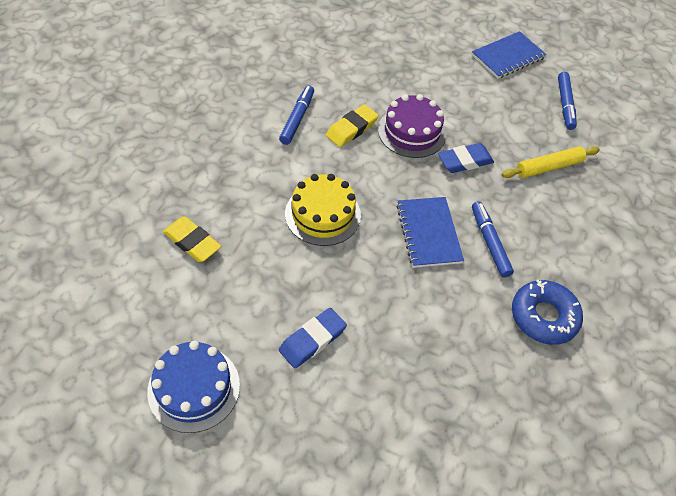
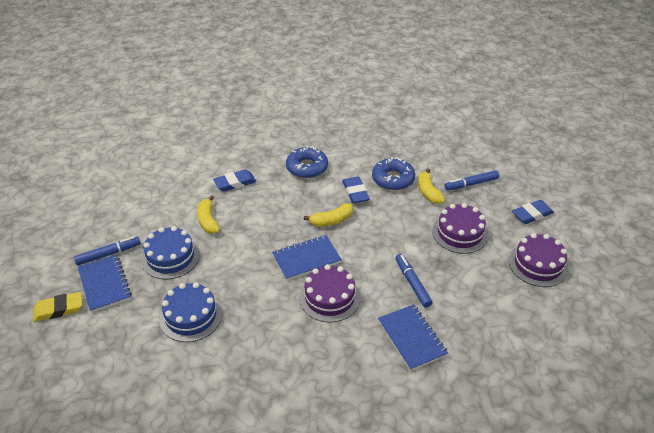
blue cake: 1 -> 2
blue donut: 1 -> 2
blue eraser: 2 -> 3
blue notebook: 2 -> 3
purple cake: 1 -> 3
yellow banana: 0 -> 3
yellow cake: 1 -> 0
yellow eraser: 2 -> 1
yellow rolling pin: 1 -> 0

